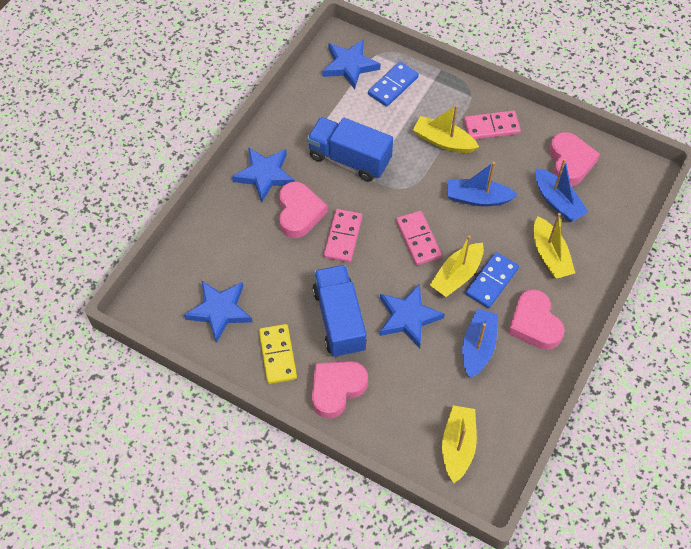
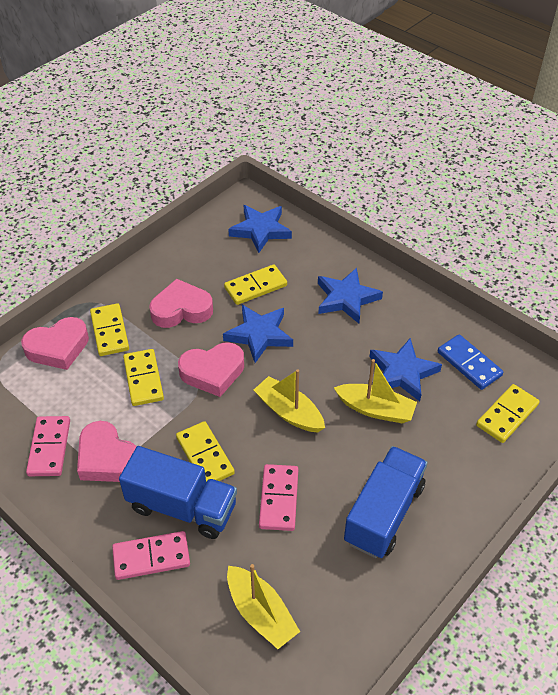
blue boat: 3 -> 0
blue domino: 2 -> 1
yellow boat: 4 -> 3
yellow domino: 1 -> 5

